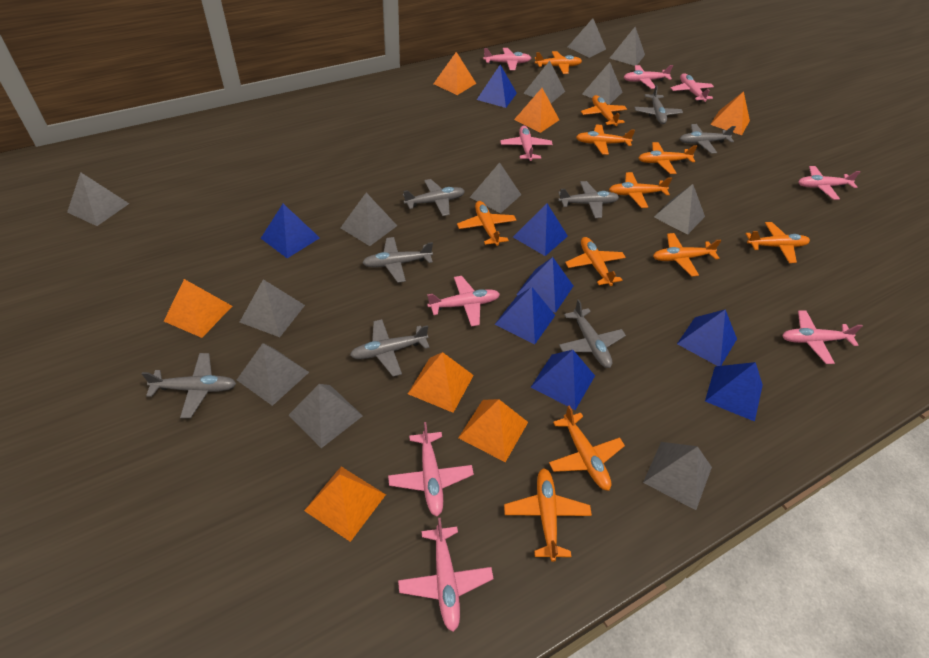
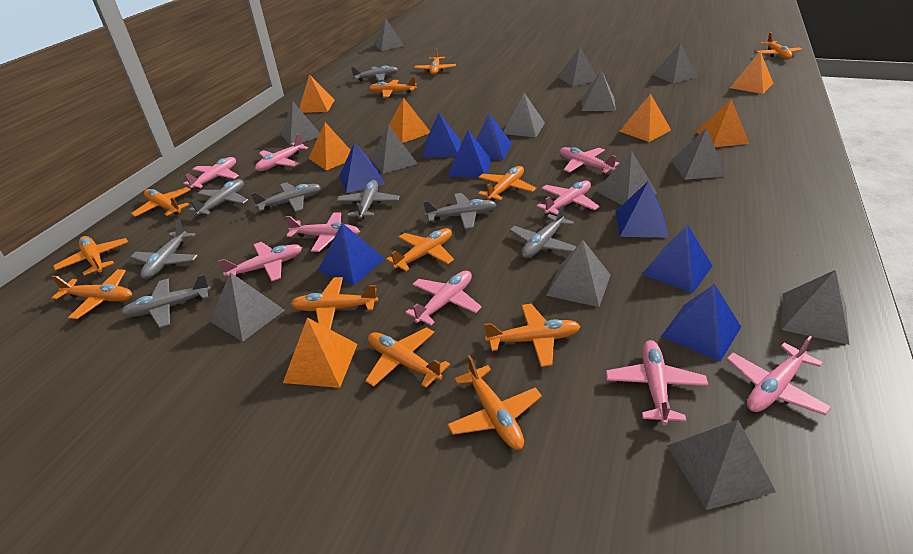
grey pyramid: 12 -> 13
orange plane: 11 -> 12

